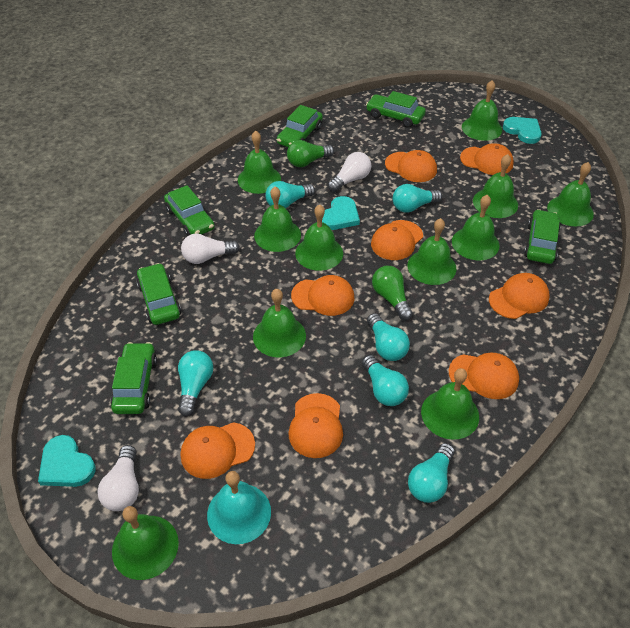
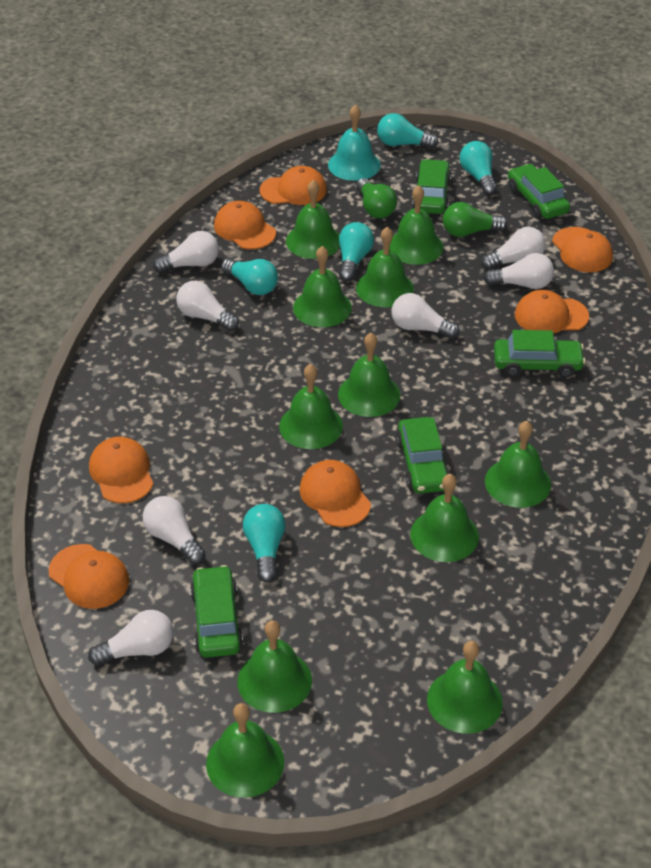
green car: 6 -> 5
orange cap: 8 -> 7
turquoise heart: 3 -> 0
turquoise light bulb: 6 -> 5
white light bulb: 3 -> 7

